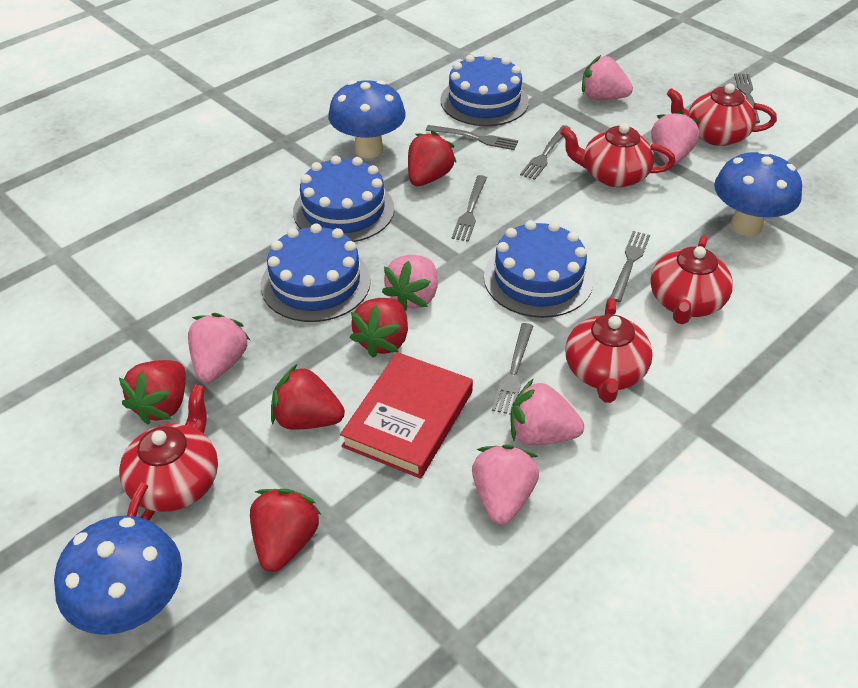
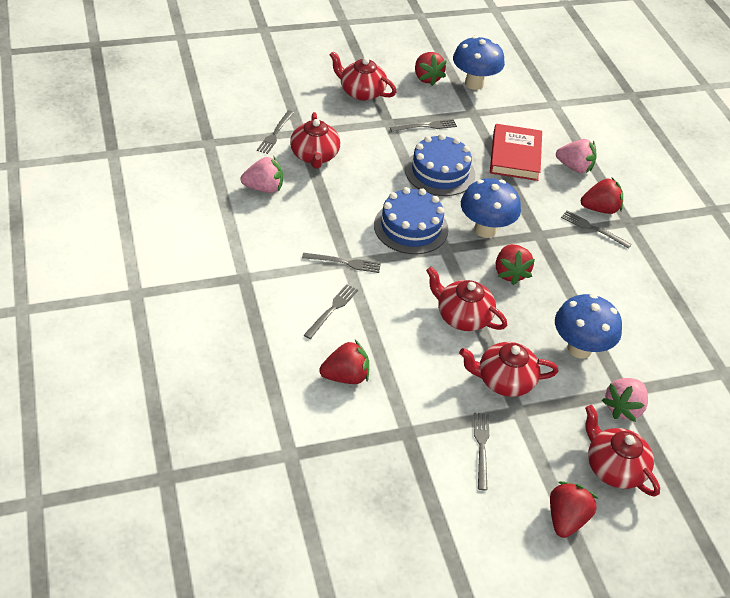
blue cake: 4 -> 2
pink strawberry: 6 -> 3

